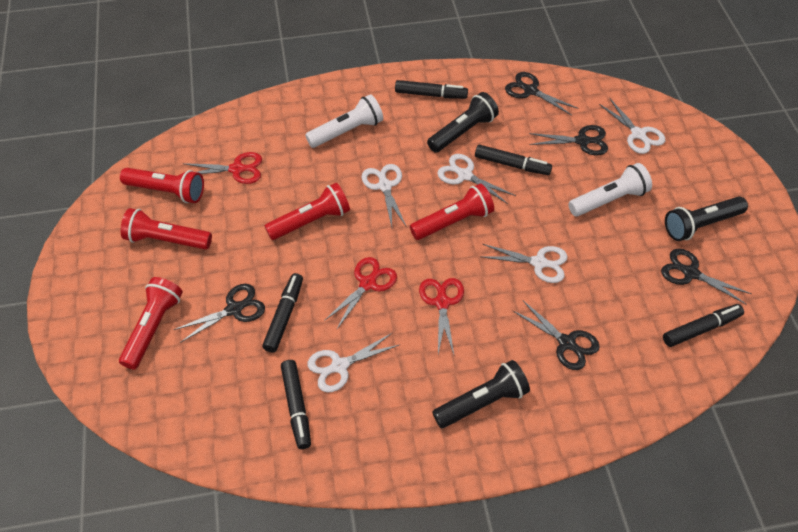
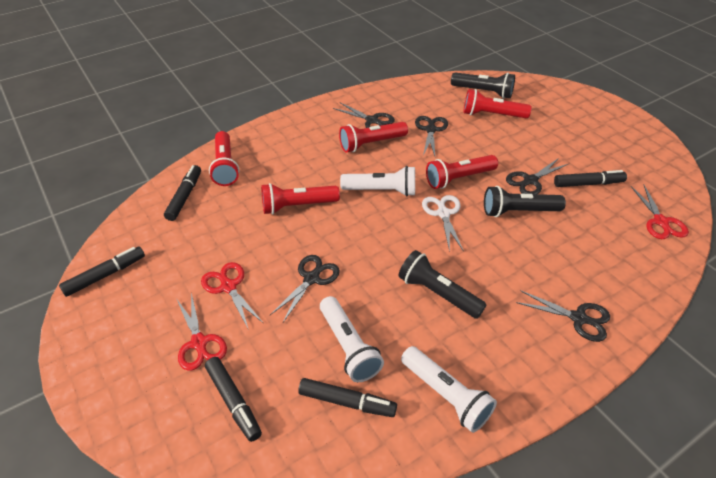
white flashlight: 2 -> 3
white scissors: 5 -> 1

